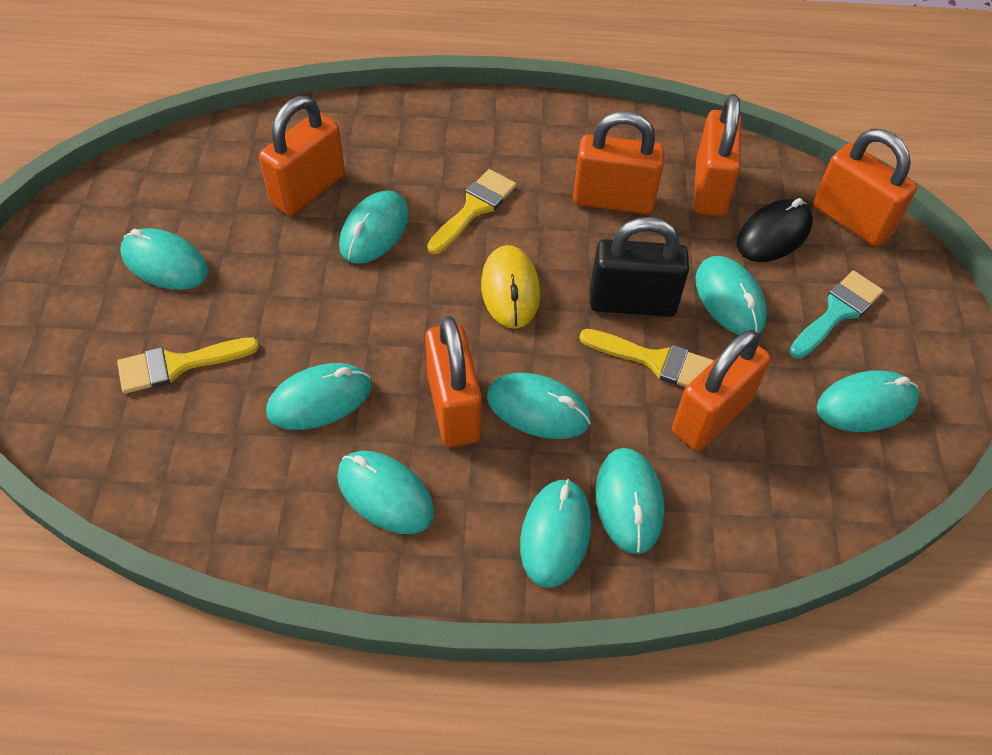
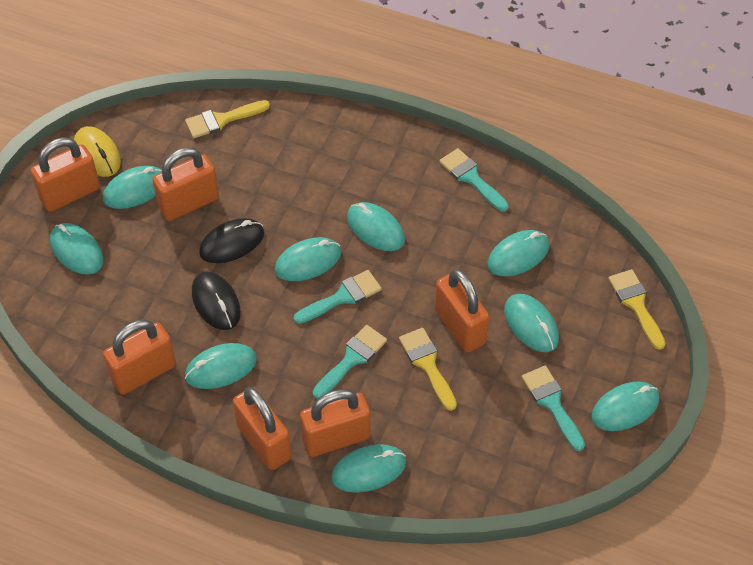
black mouse: 1 -> 2
black padlock: 1 -> 0
turquoise brush: 1 -> 4

